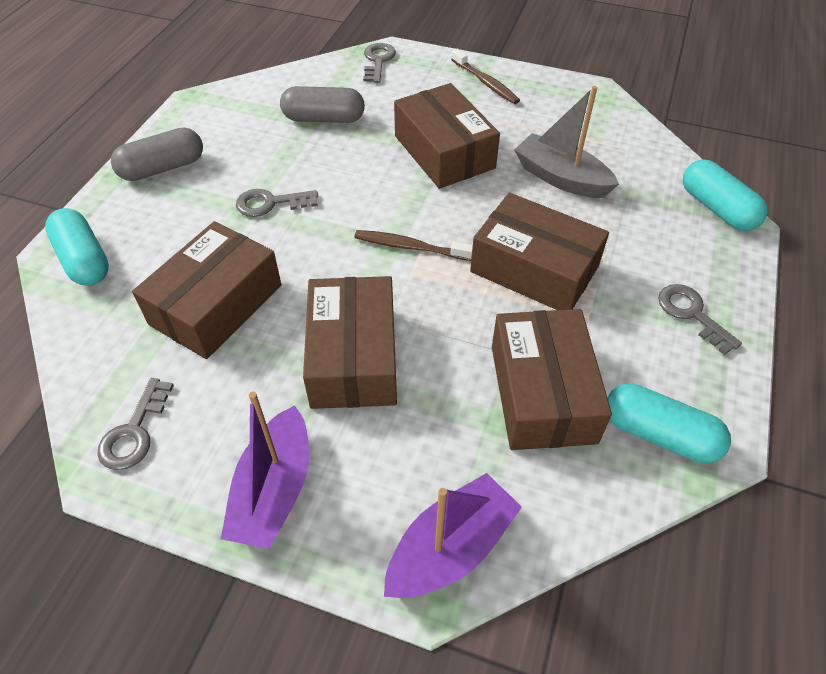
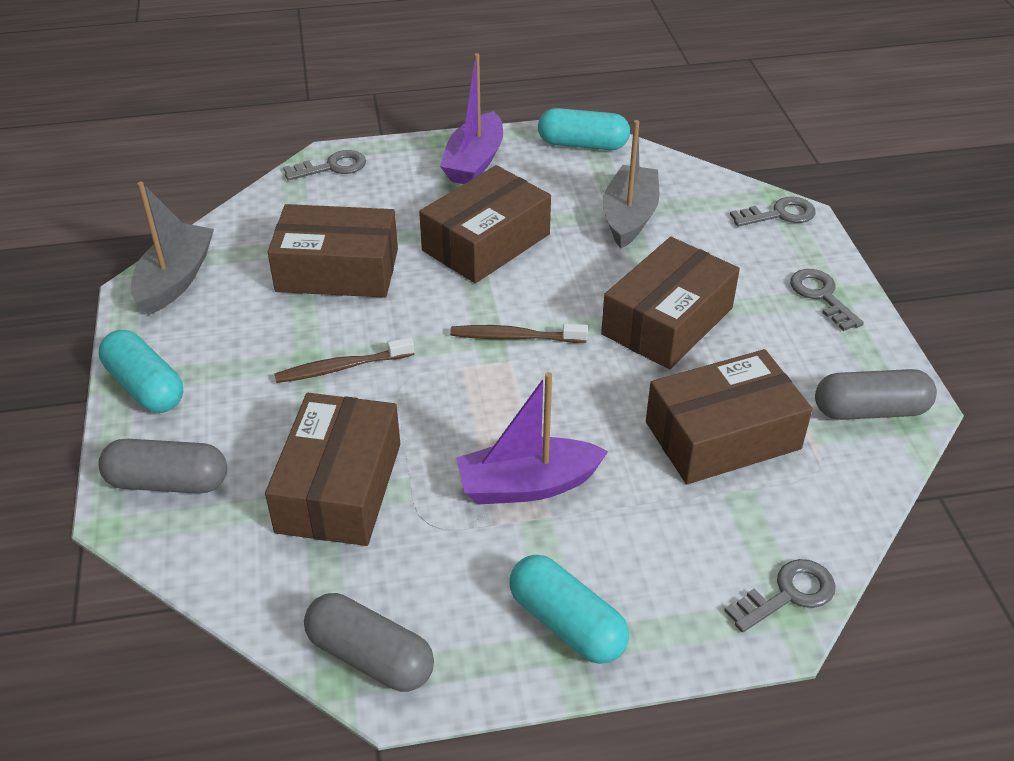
grey boat: 1 -> 2
grey capsule: 2 -> 3

